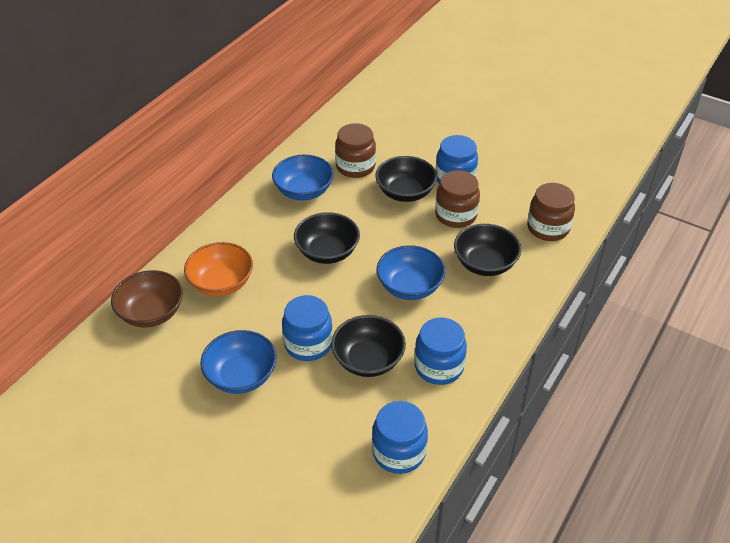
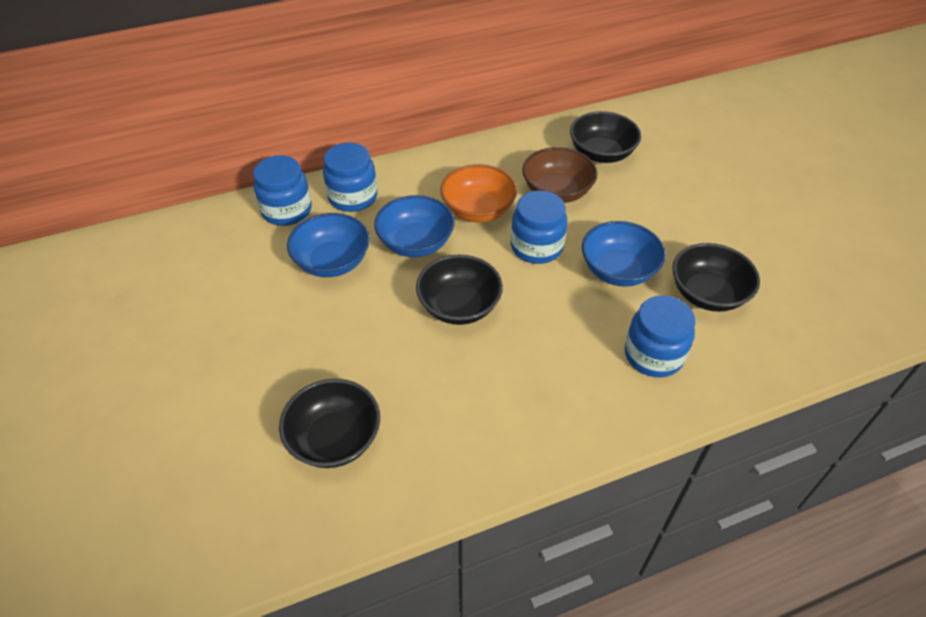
brown jar: 3 -> 0

